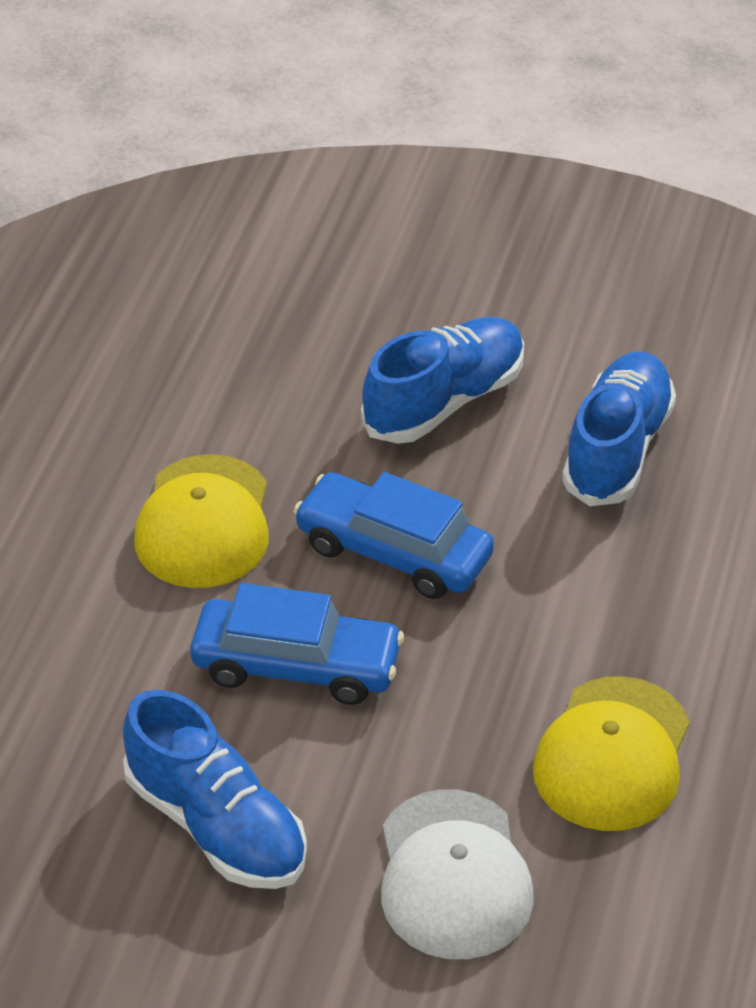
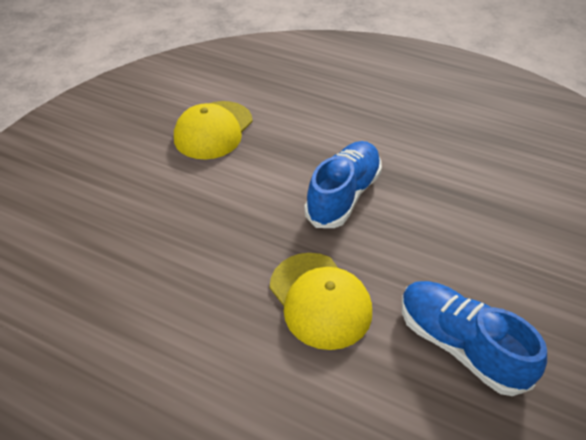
blue car: 2 -> 0
blue shoe: 3 -> 2
white cap: 1 -> 0

